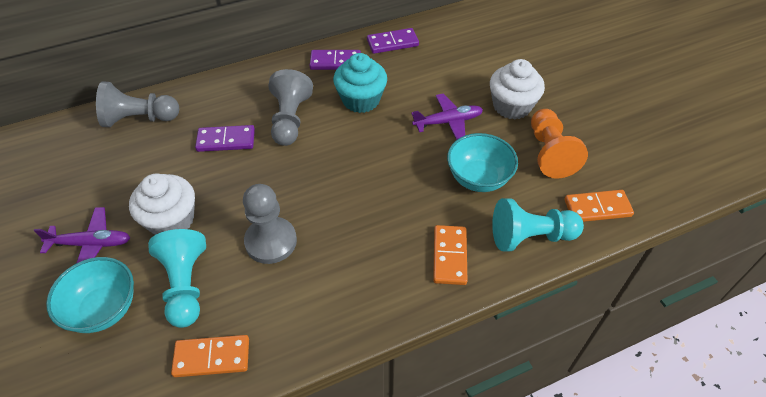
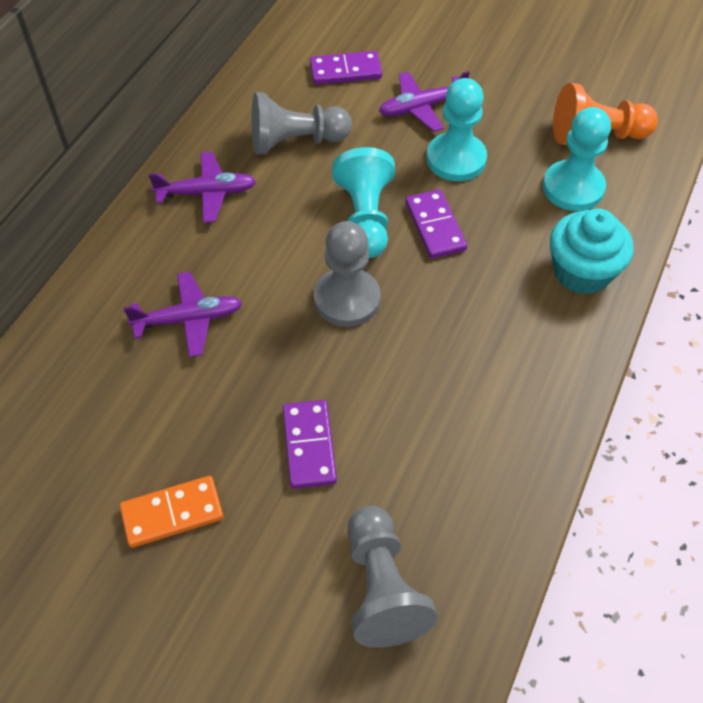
orange domino: 3 -> 1
purple plane: 2 -> 3
turquoise bowl: 2 -> 0
turquoise pawn: 2 -> 3
white cupcake: 2 -> 0

